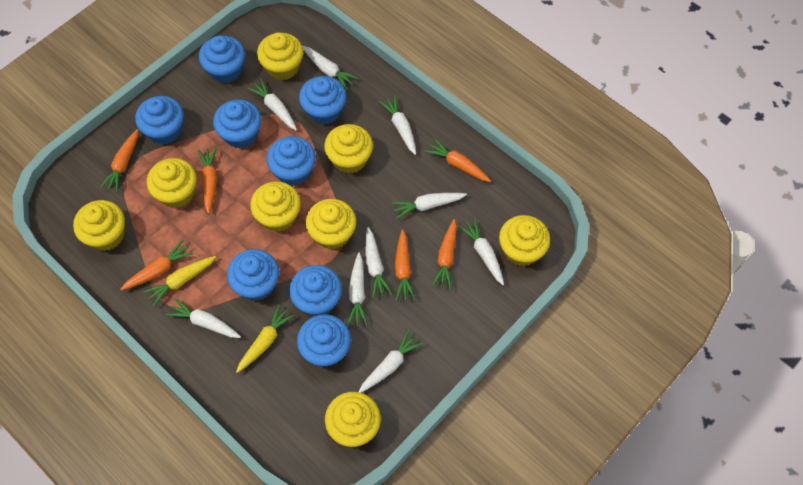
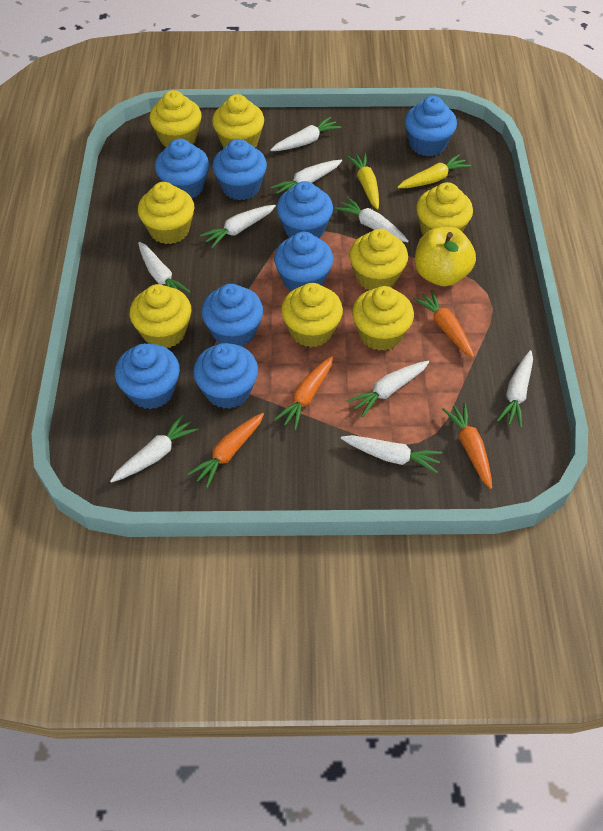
orange carrot: 6 -> 4
yellow apple: 0 -> 1

